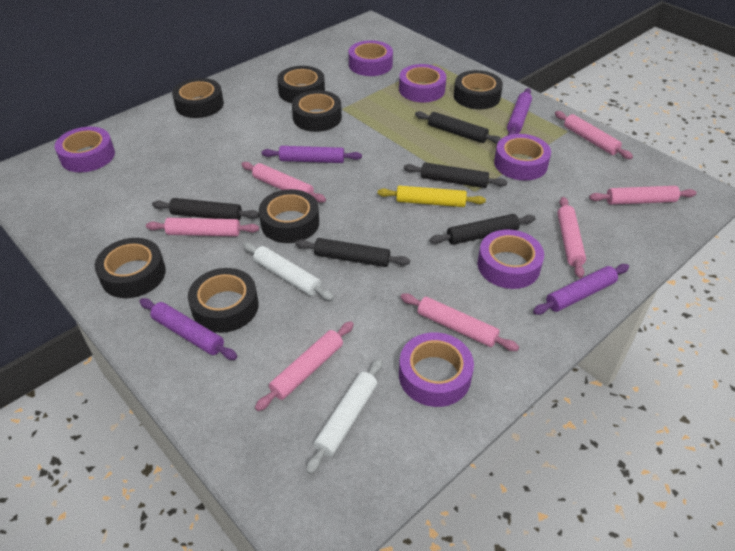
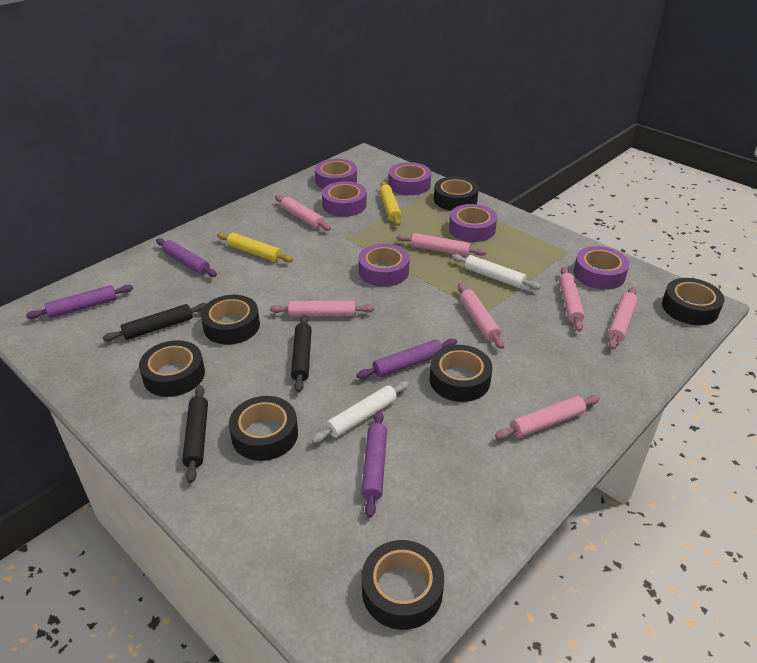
black rolling pin: 5 -> 3
yellow rolling pin: 1 -> 2

